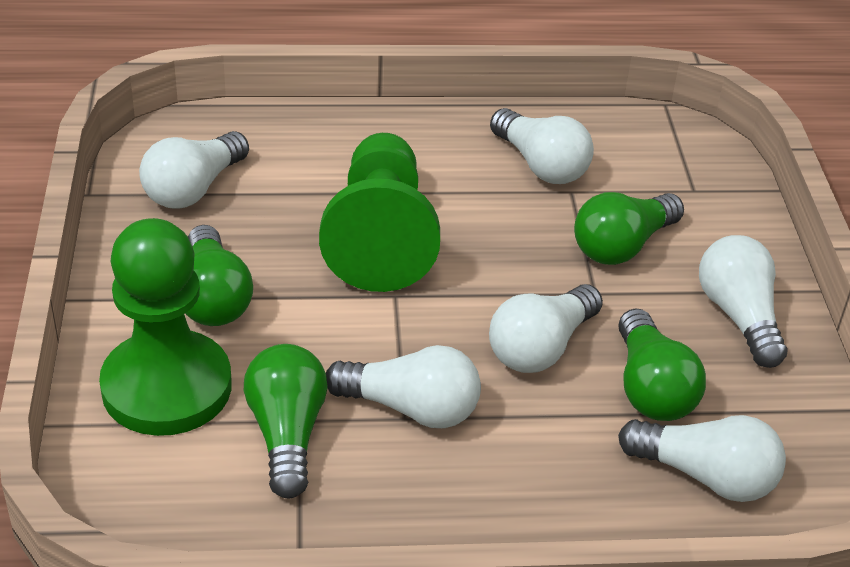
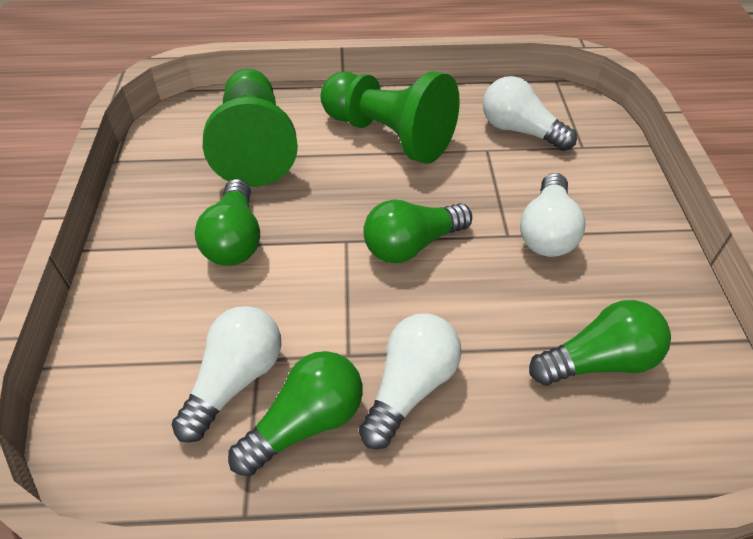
white light bulb: 6 -> 4

